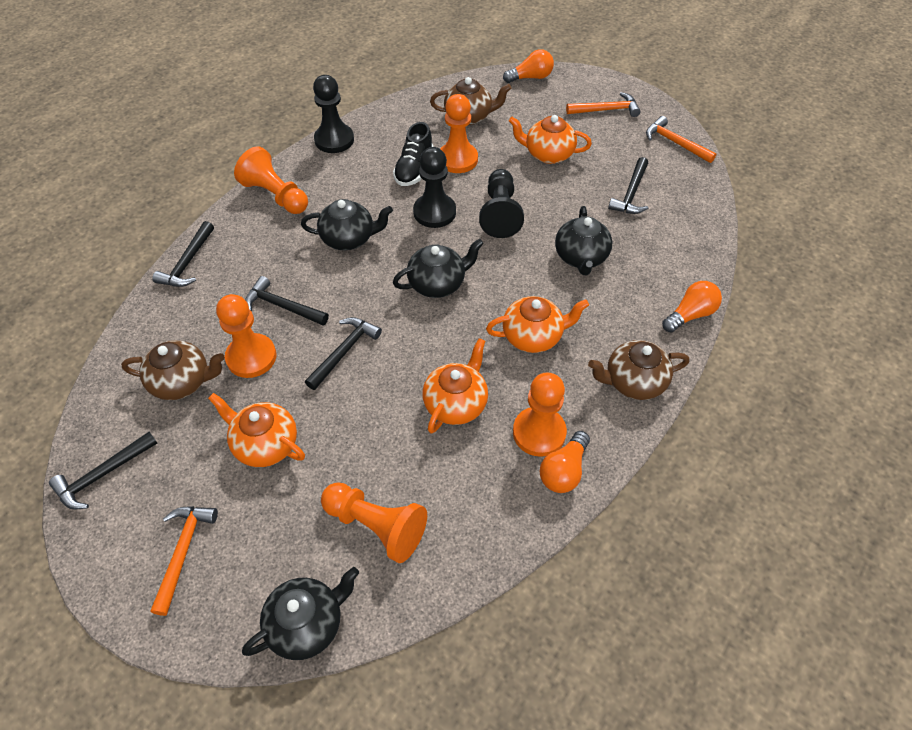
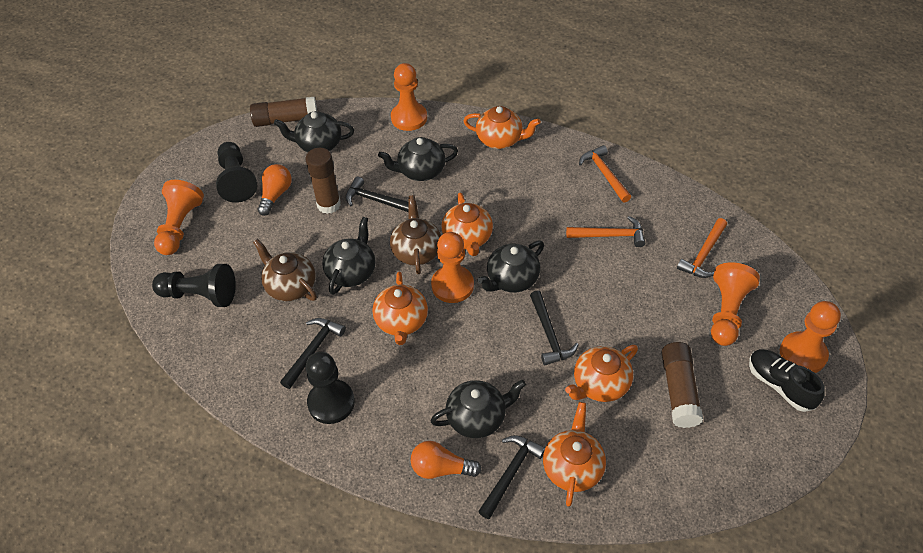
black hammer: 5 -> 4
black teapot: 4 -> 5
brown glue stick: 0 -> 3
brown teapot: 3 -> 2
orange light bulb: 3 -> 2
orange teapot: 4 -> 5

